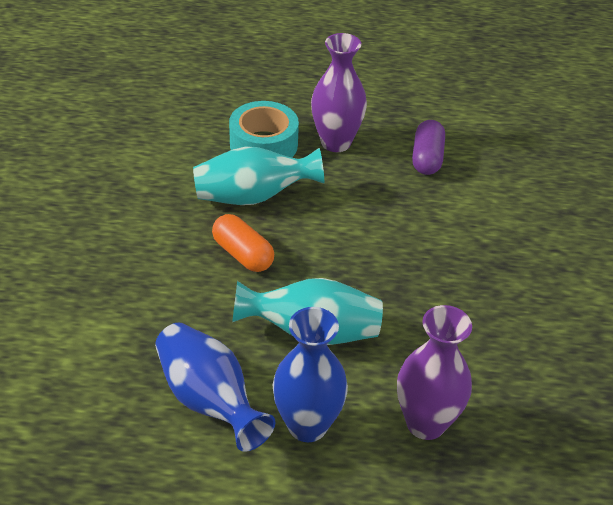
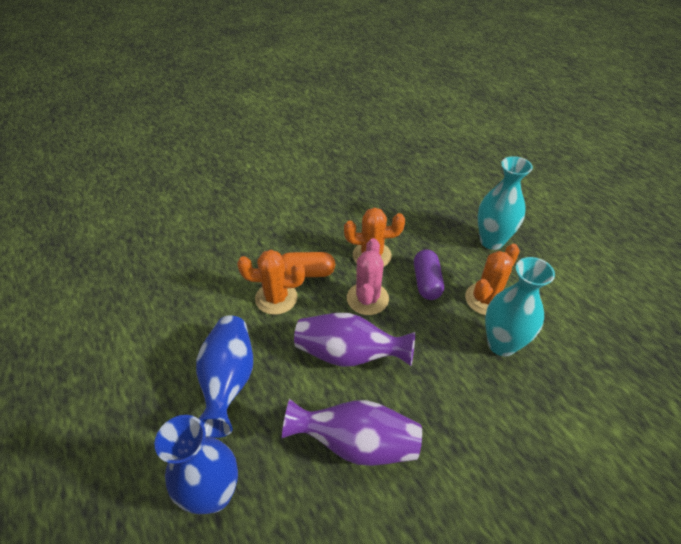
orange cactus: 0 -> 3
pink cactus: 0 -> 1
turquoise tape: 1 -> 0

